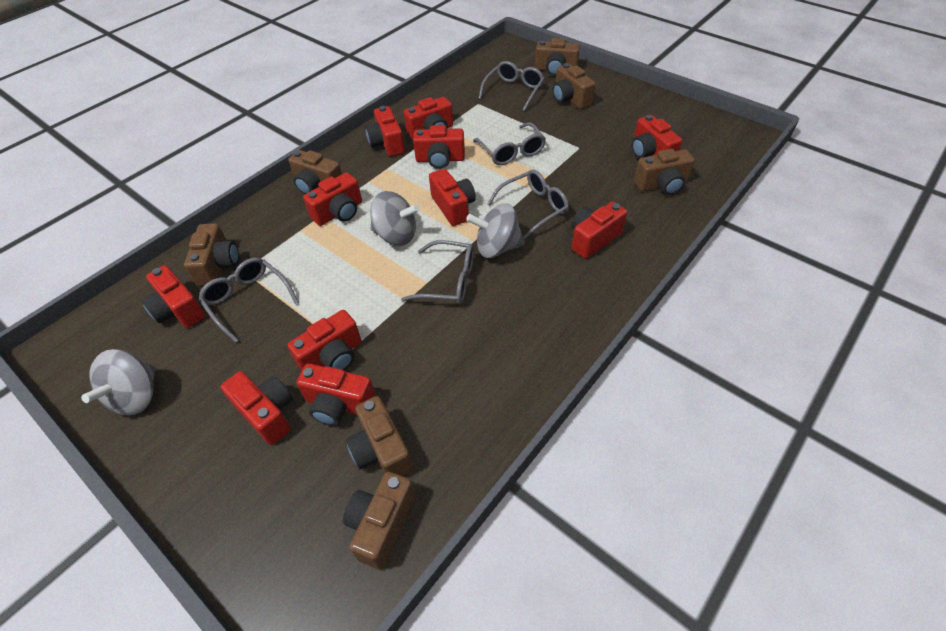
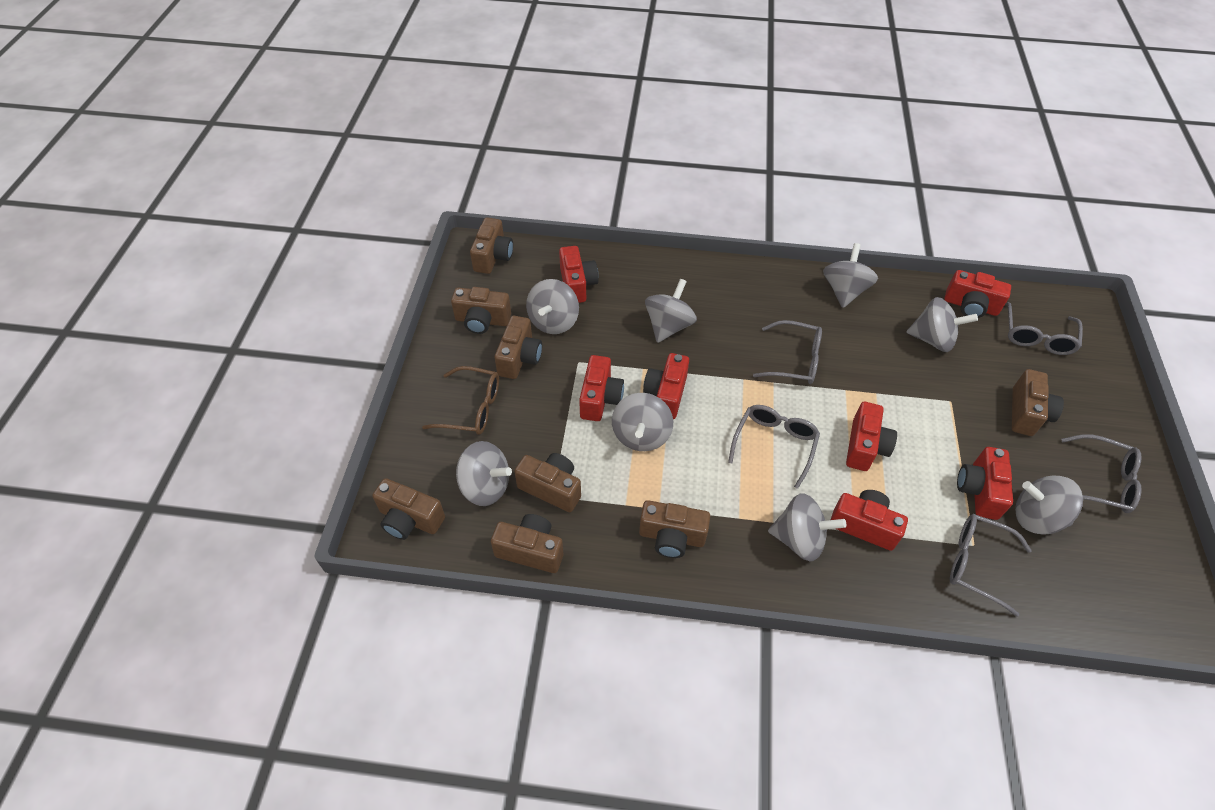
brown camera: 7 -> 8
brown glasses: 0 -> 1
grey spinning top: 3 -> 8
red camera: 11 -> 7

